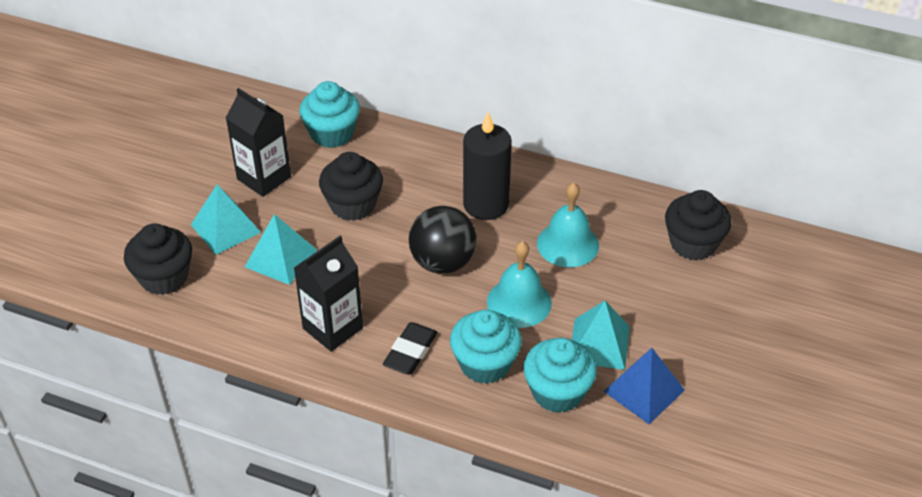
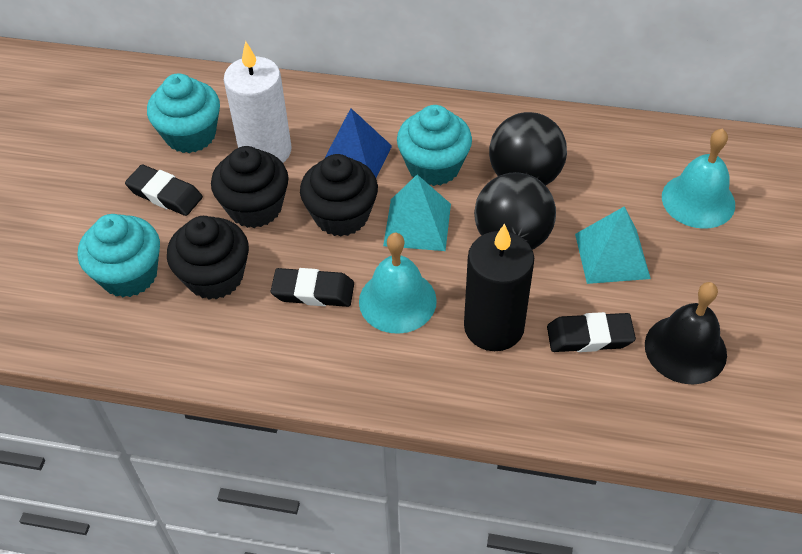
black ball: 1 -> 2
black bell: 0 -> 1
black carton: 2 -> 0
black eraser: 1 -> 3
turquoise pyramid: 3 -> 2
white candle: 0 -> 1

